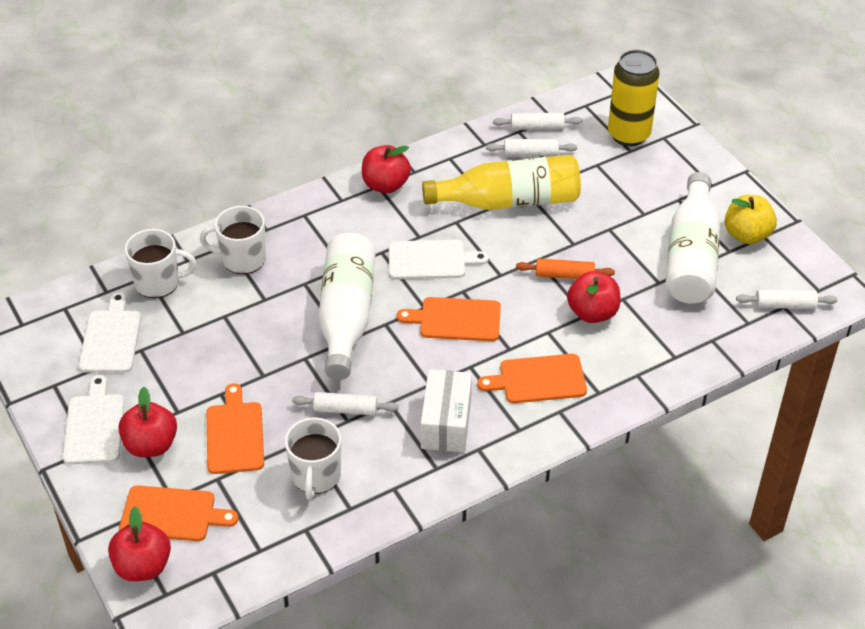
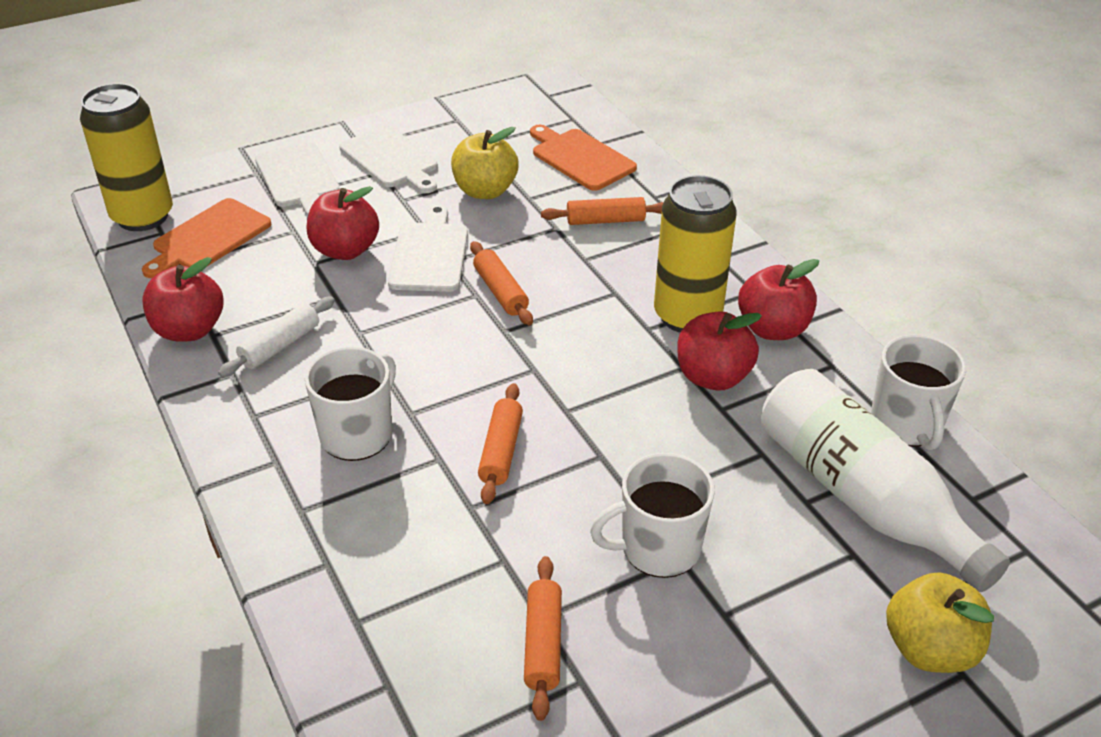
orange cutting board: 4 -> 2
orange rolling pin: 1 -> 4
white bottle: 2 -> 1
white box: 1 -> 0
white rolling pin: 4 -> 1
yellow apple: 1 -> 2
yellow bottle: 1 -> 0
yellow can: 1 -> 2

